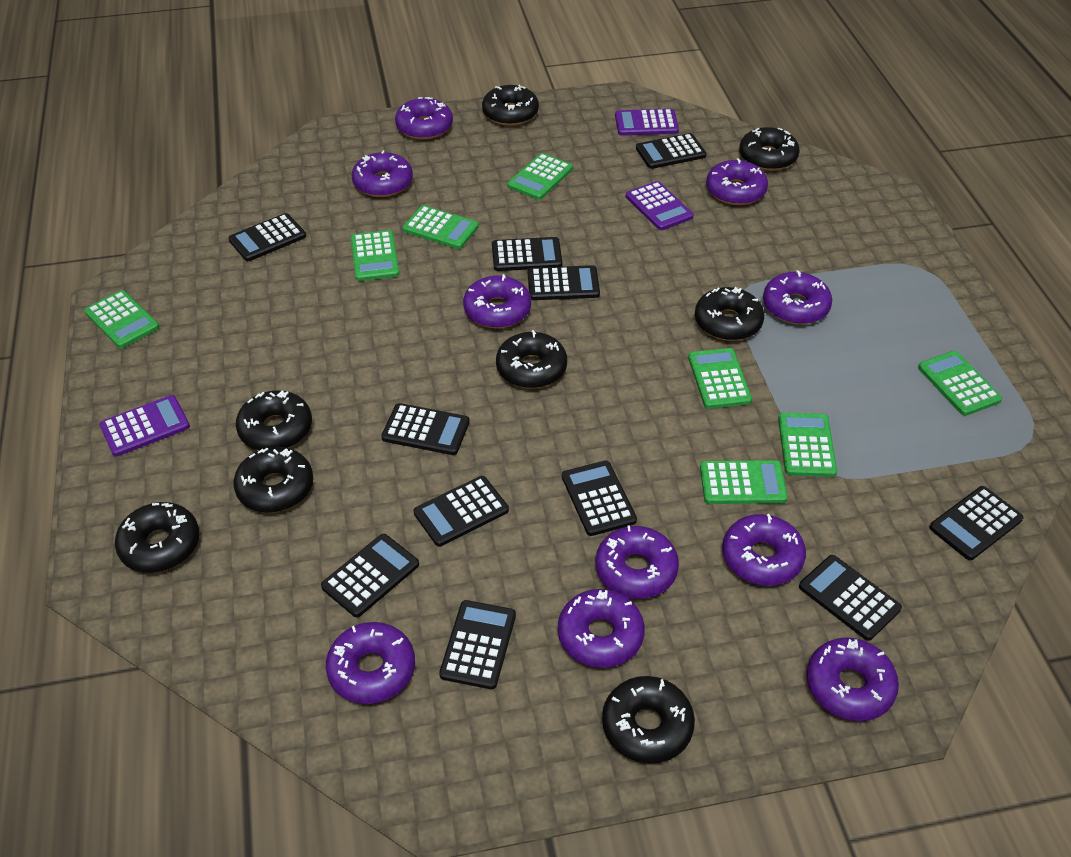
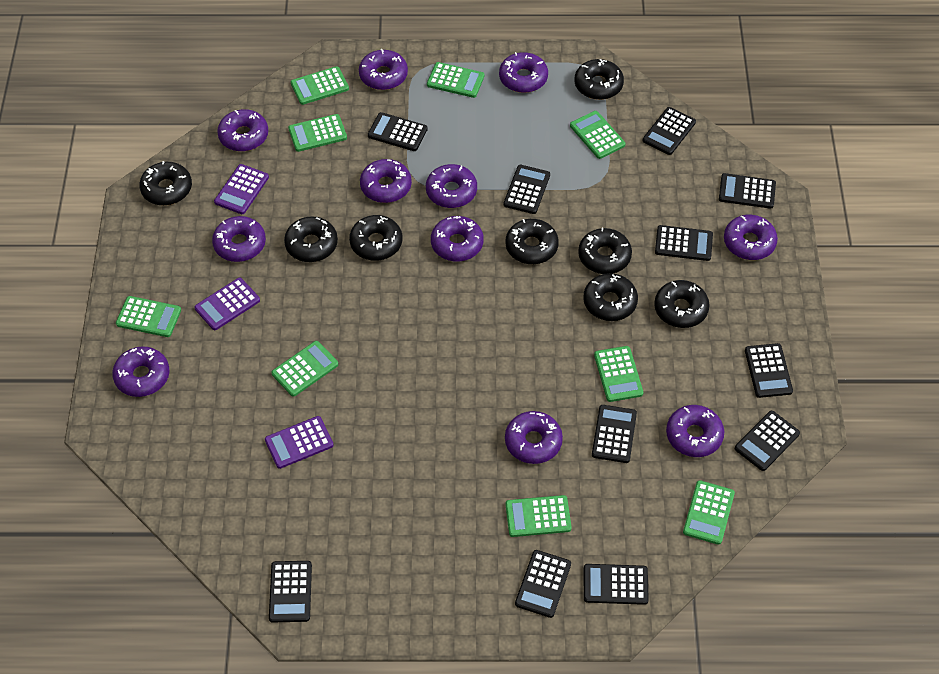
green calculator: 8 -> 9
purple donut: 10 -> 11

